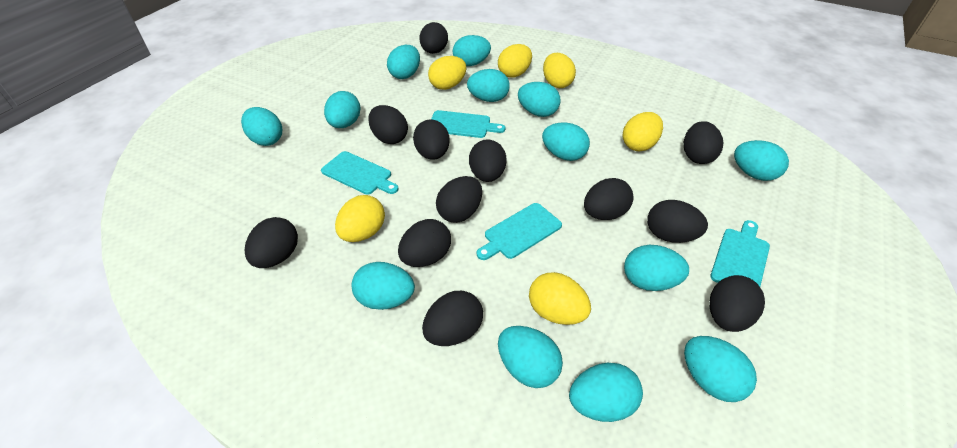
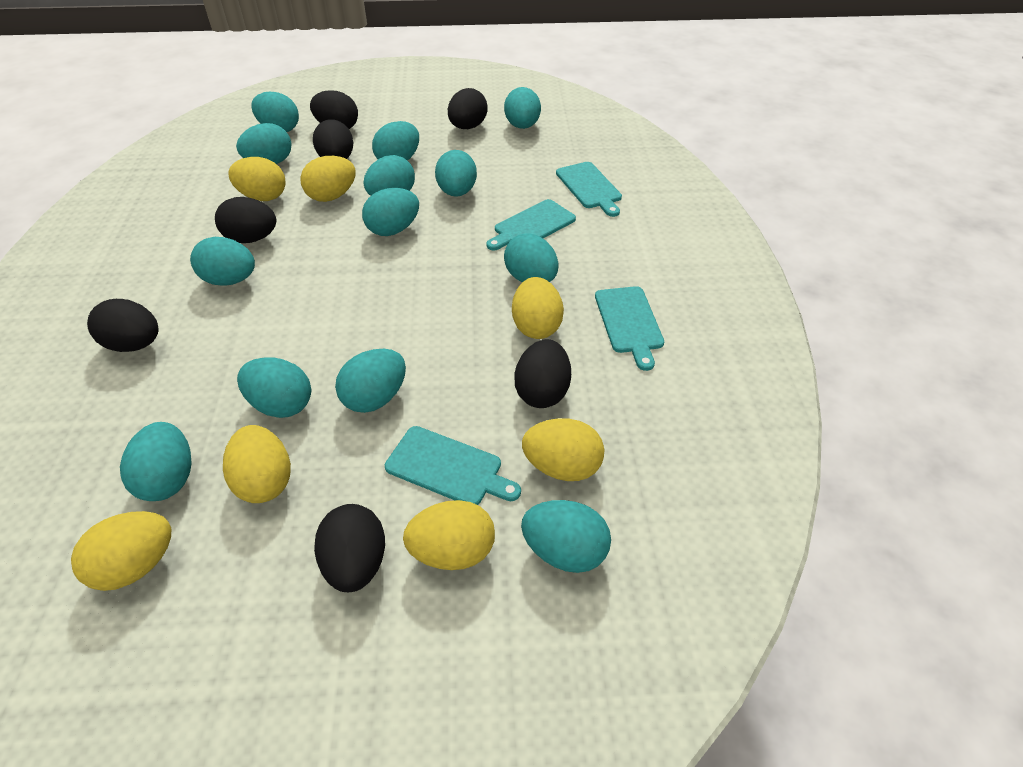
black egg: 12 -> 7
yellow egg: 6 -> 7

